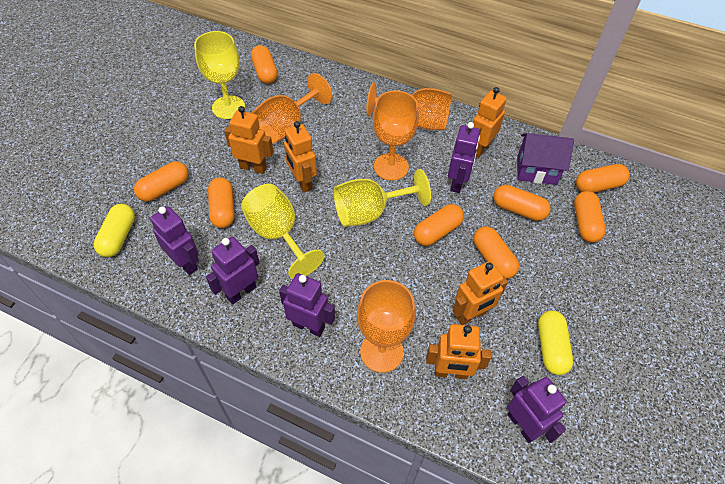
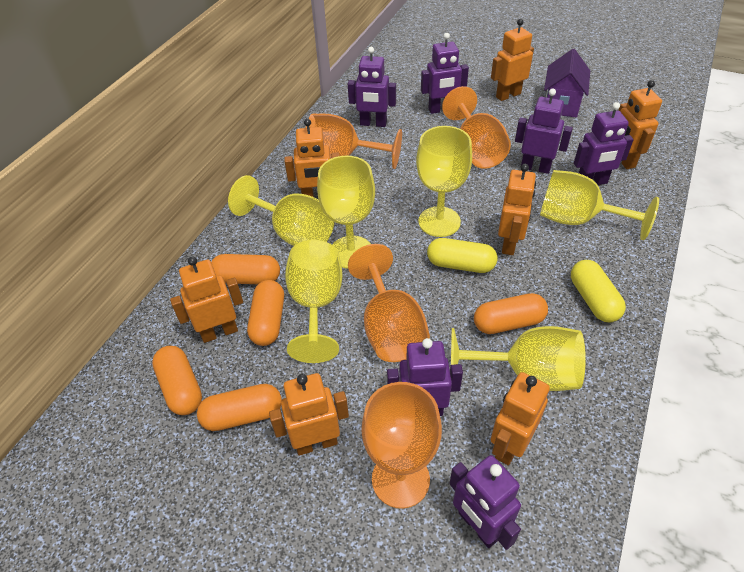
orange capsule: 8 -> 5
orange robot: 5 -> 7
purple robot: 5 -> 6
yellow goblet: 3 -> 6

